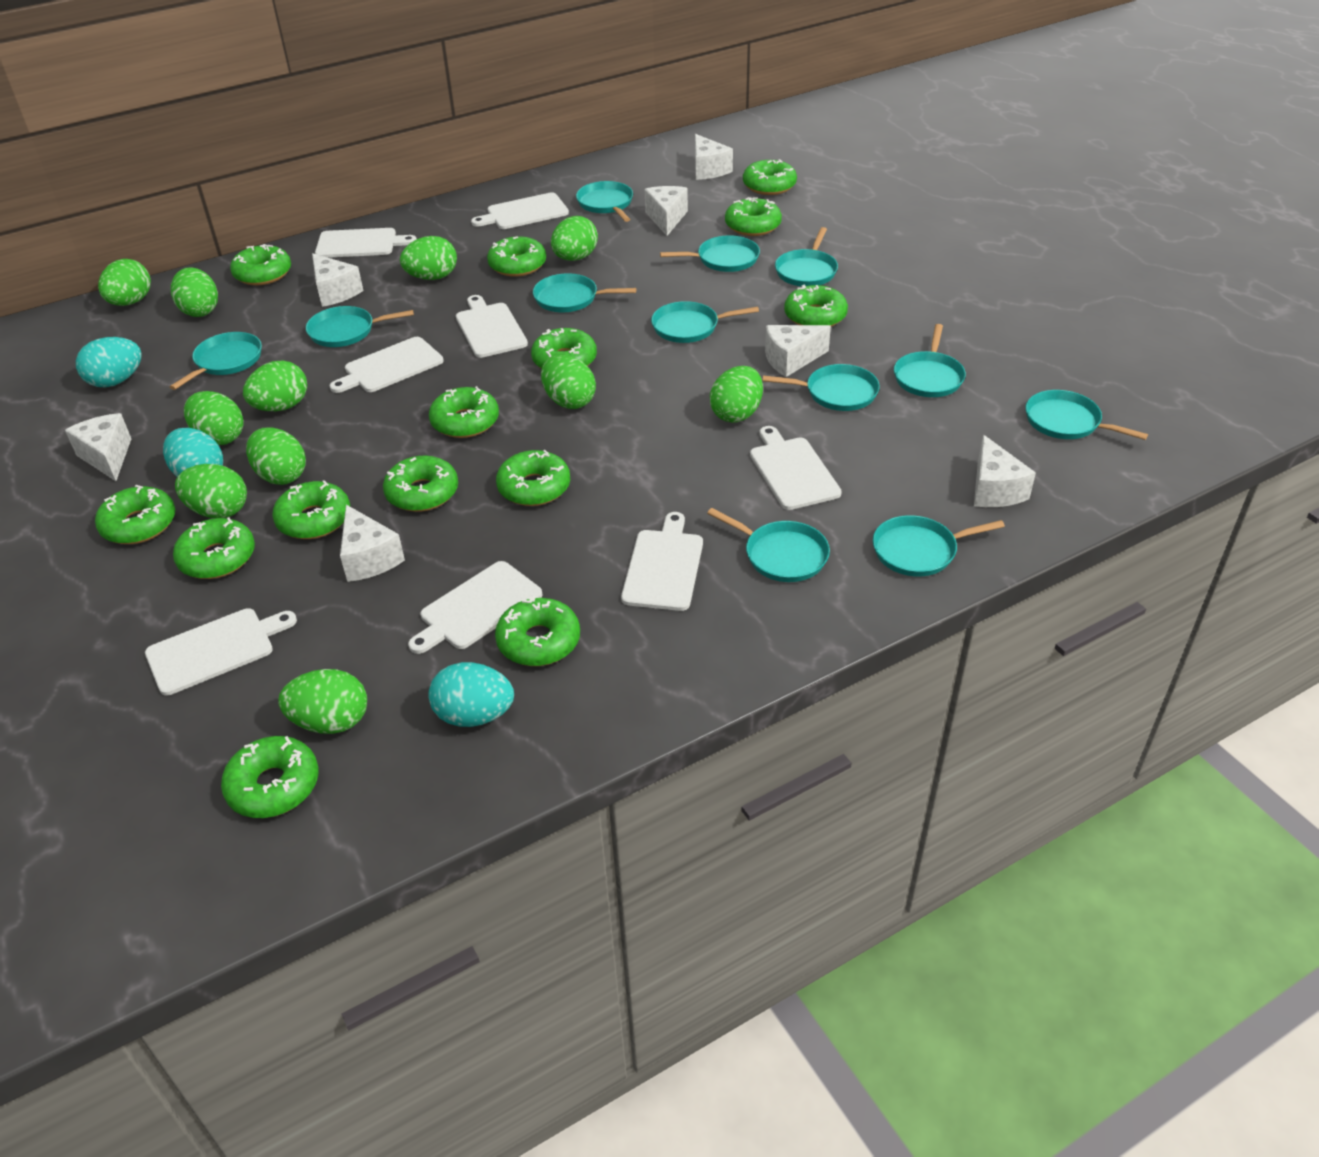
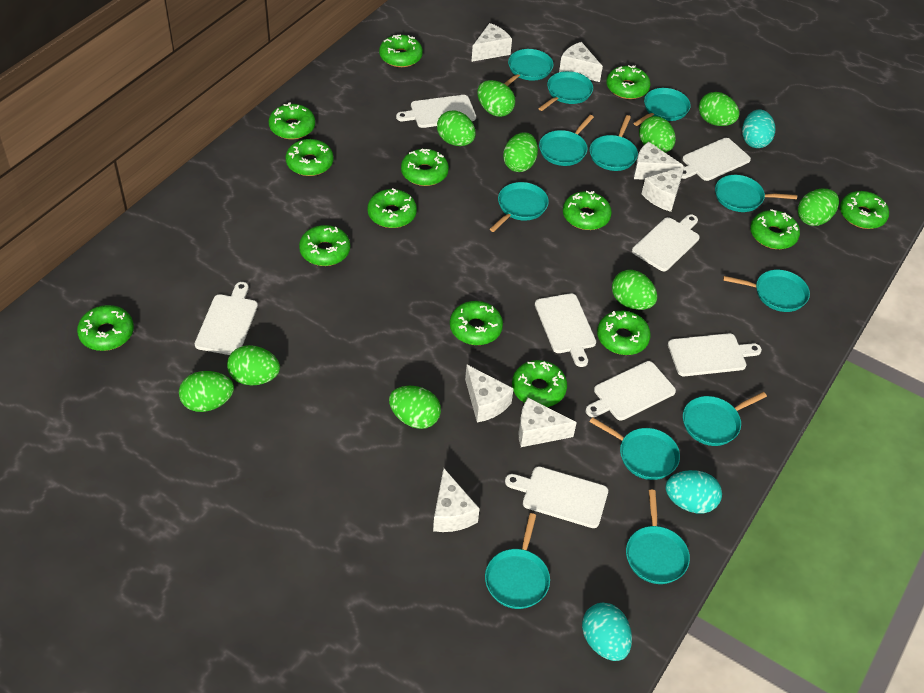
green egg: 11 -> 10

